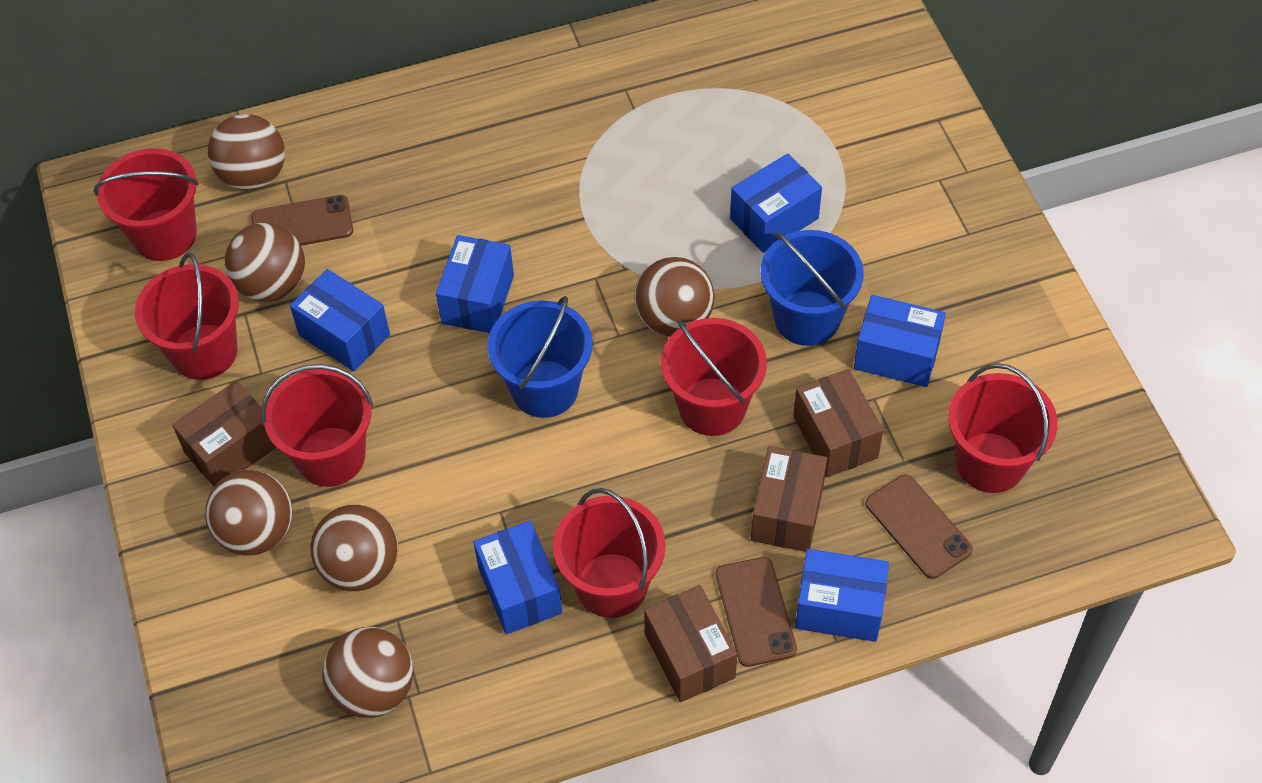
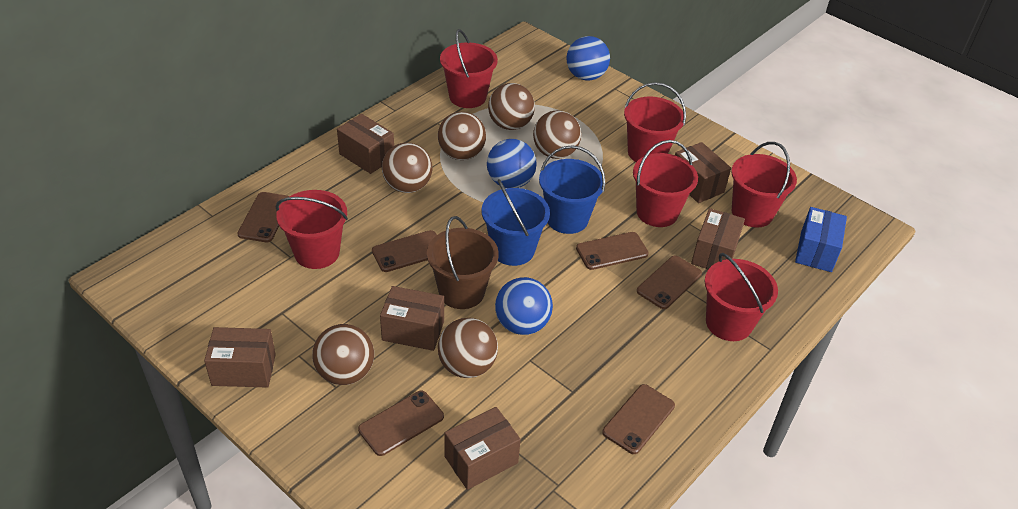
blue ball: 0 -> 3
blue box: 6 -> 1
brown box: 4 -> 6
brown bucket: 0 -> 1
brown phone: 3 -> 6

